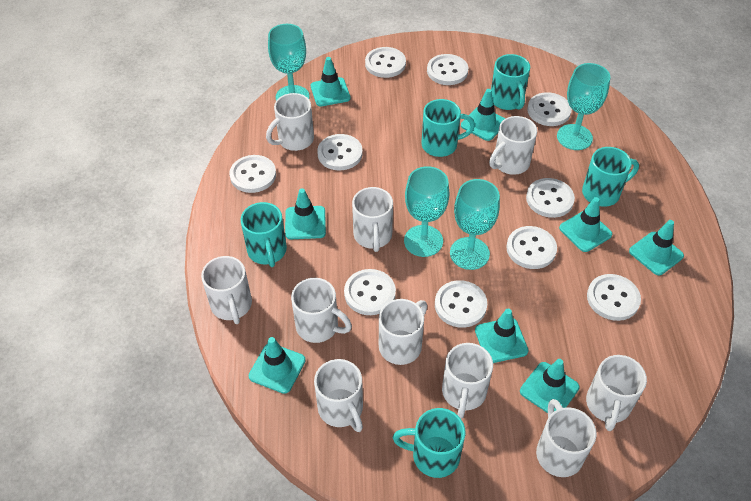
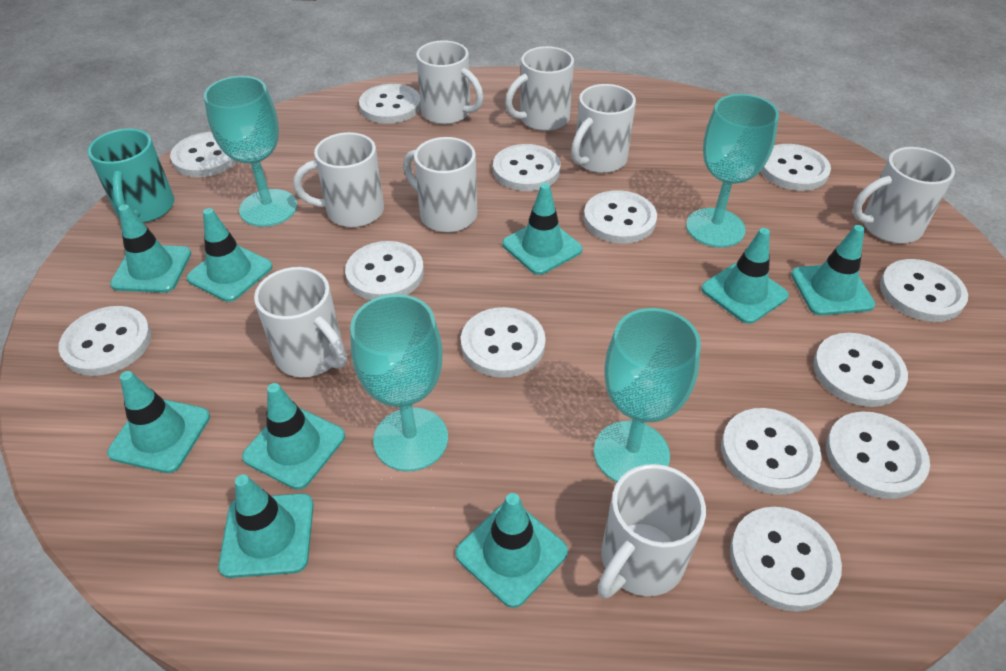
turquoise mug: 5 -> 1
turquoise traffic cone: 8 -> 9
white button: 10 -> 13
white mug: 10 -> 8

